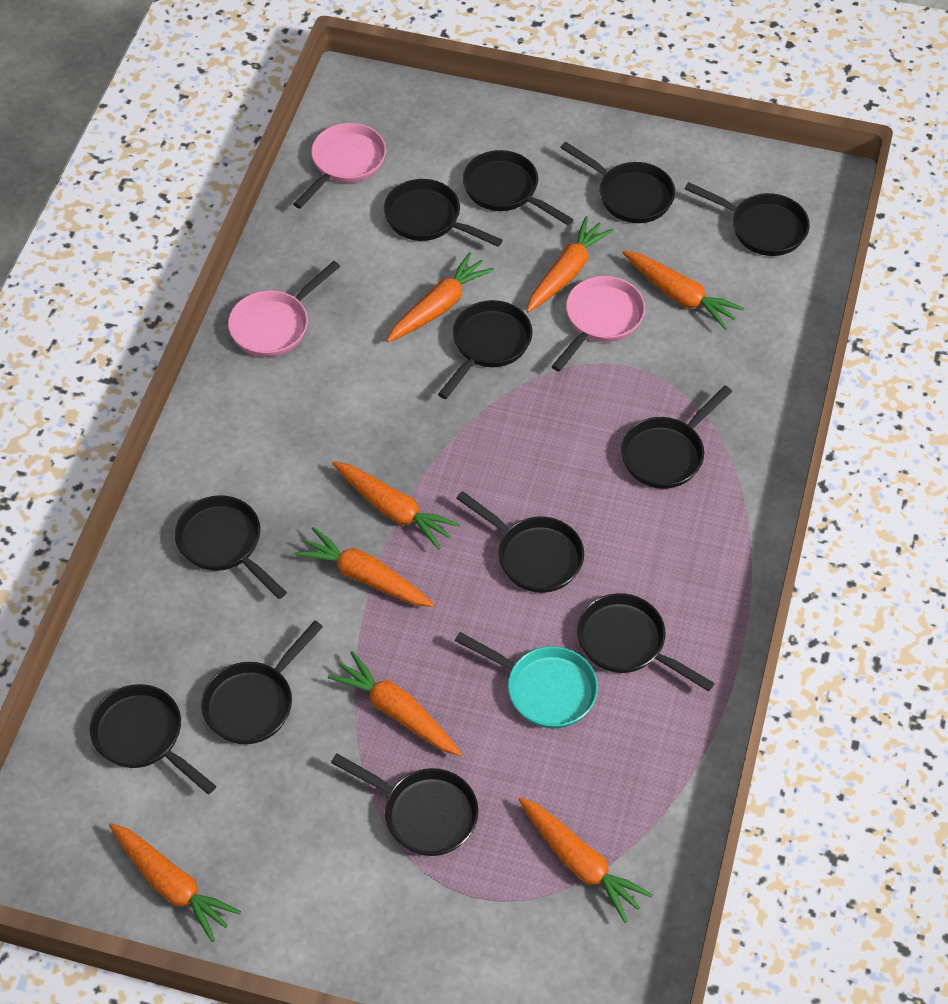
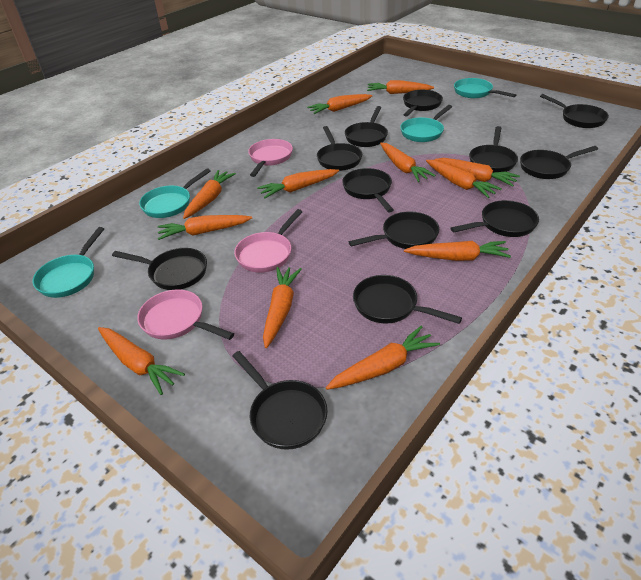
orange carrot: 8 -> 12
turquoise pan: 1 -> 4

